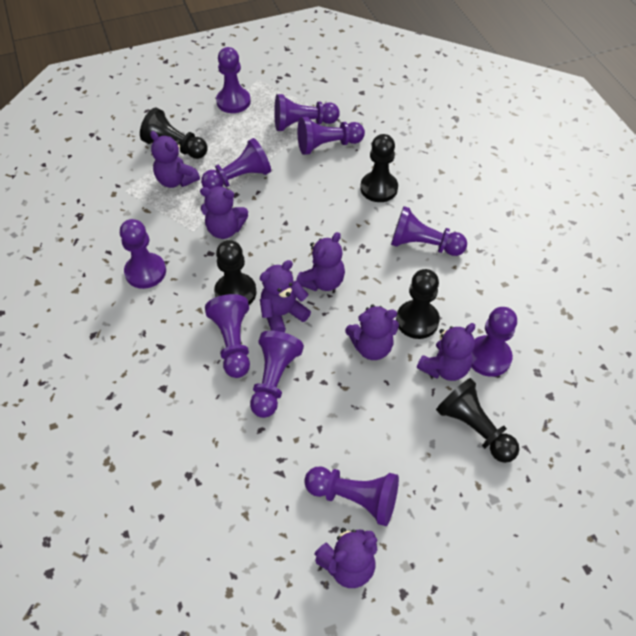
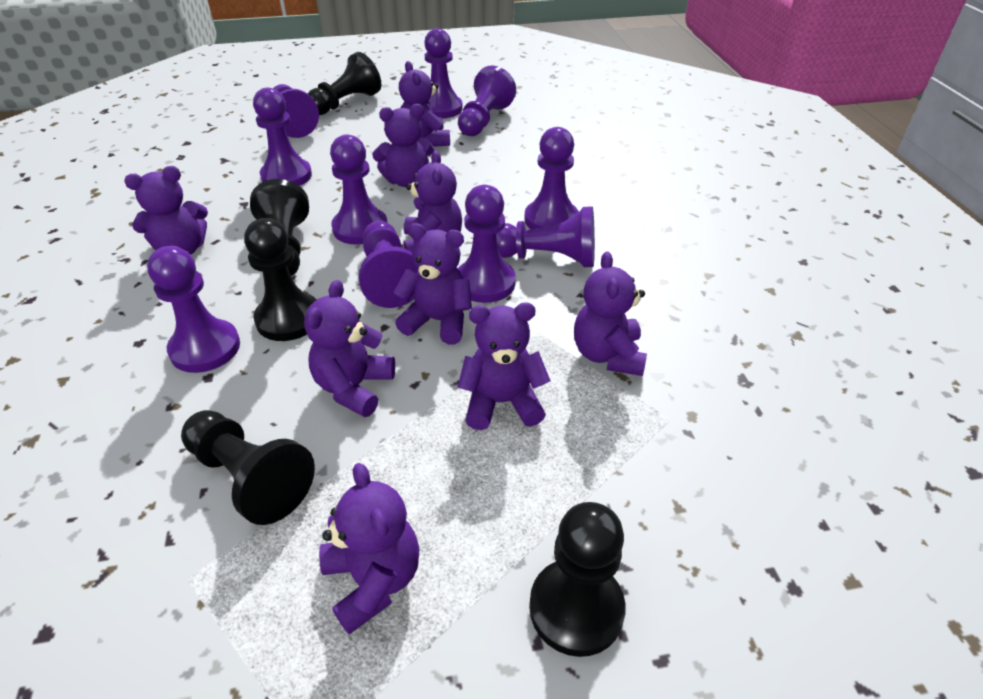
purple teddy bear: 7 -> 9

